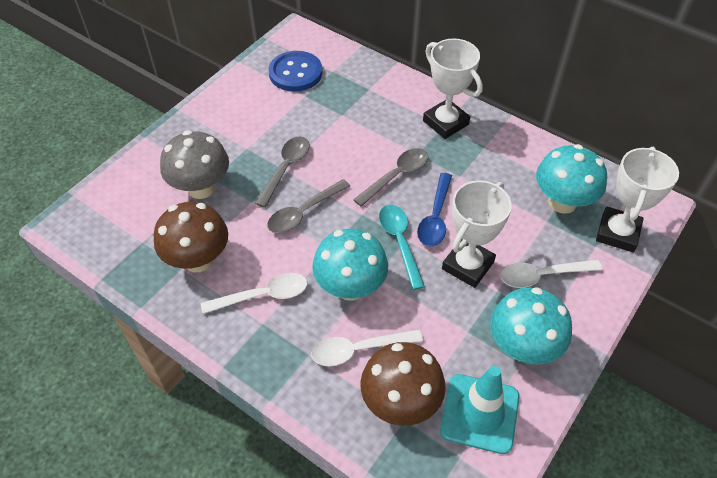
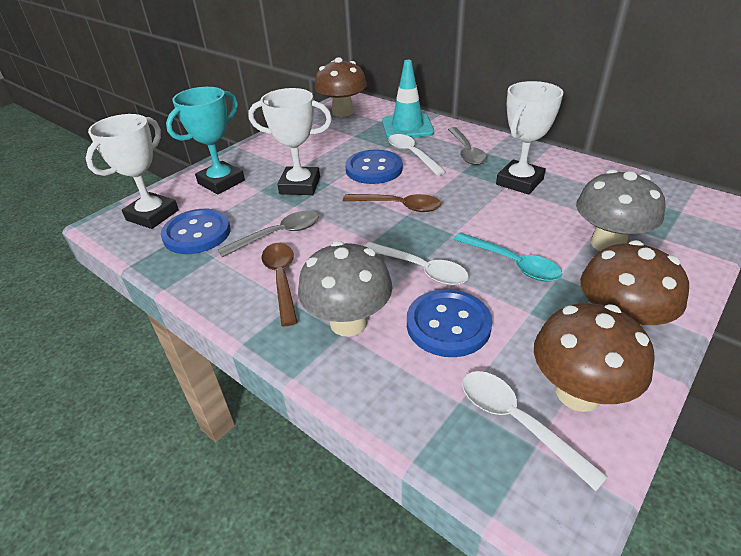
blue button: 1 -> 3
blue spoon: 1 -> 0
brown mushroom: 2 -> 3
brown spoon: 0 -> 2
grey mushroom: 1 -> 2
grey spoon: 3 -> 2
turquoise mushroom: 3 -> 0
turquoise trophy: 0 -> 1

